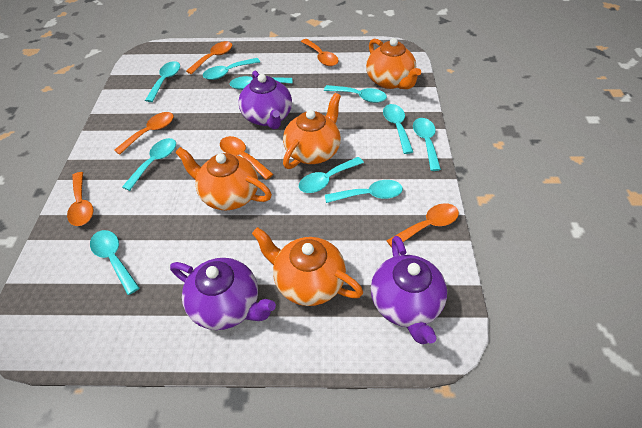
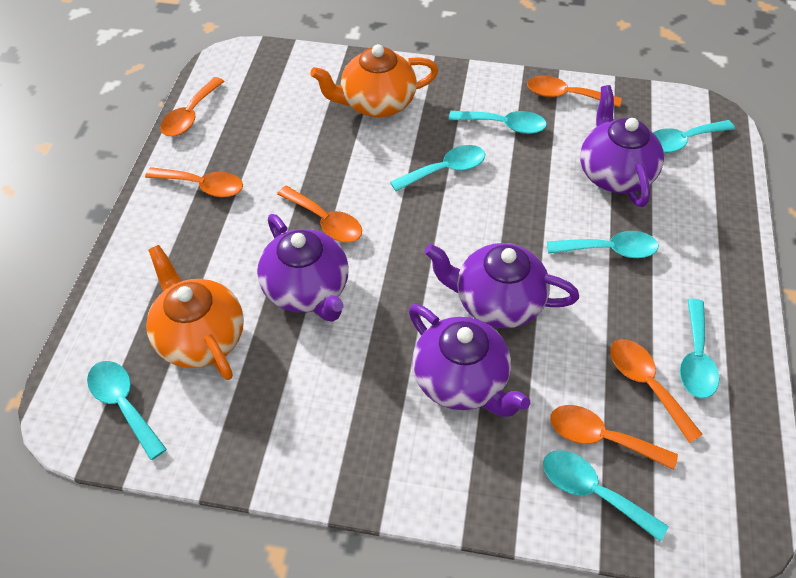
orange teapot: 4 -> 2
purple teapot: 3 -> 4
turquoise spoon: 10 -> 7

